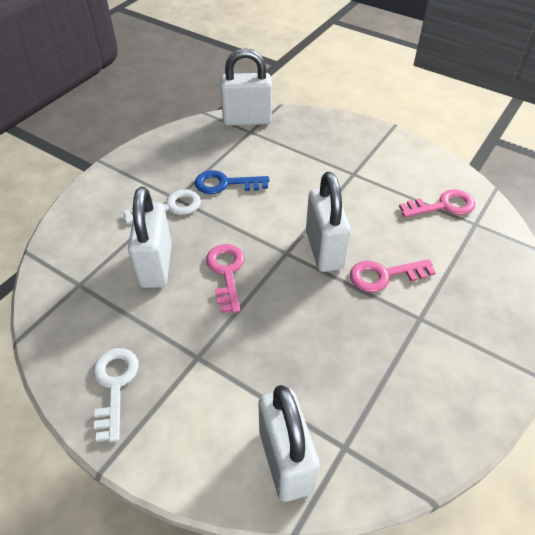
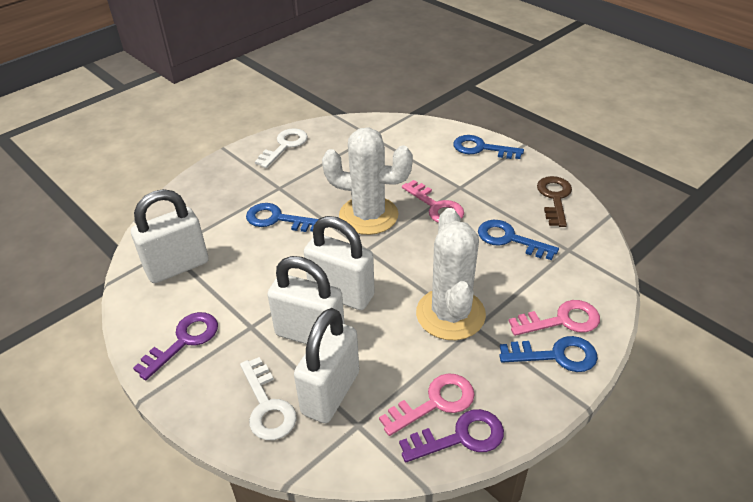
blue key: 1 -> 4
brown key: 0 -> 1
purple key: 0 -> 2
white cactus: 0 -> 2

